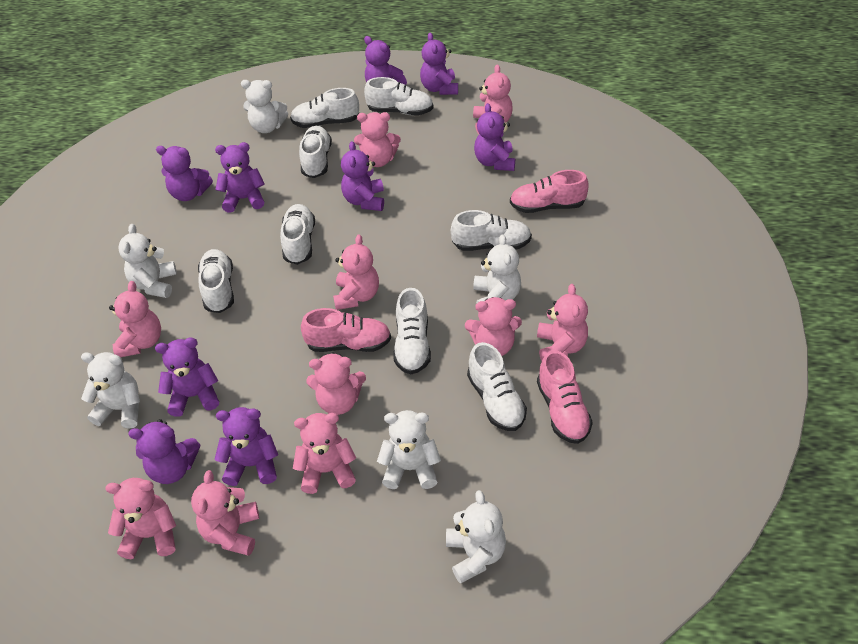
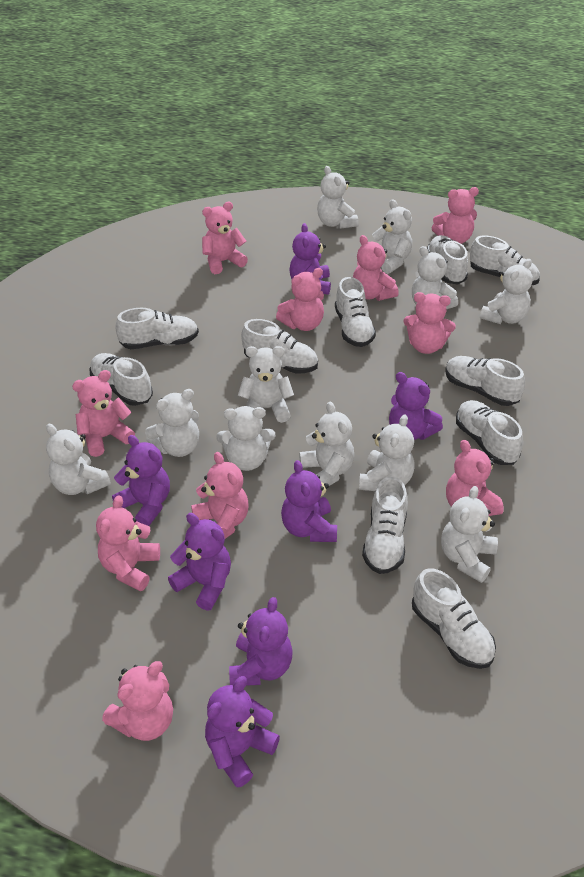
pink shoe: 3 -> 0
purple teddy bear: 9 -> 7
white shoe: 8 -> 10
white teddy bear: 6 -> 11

